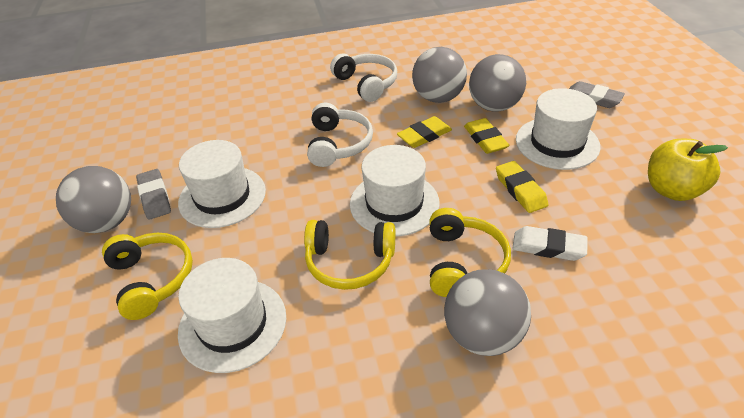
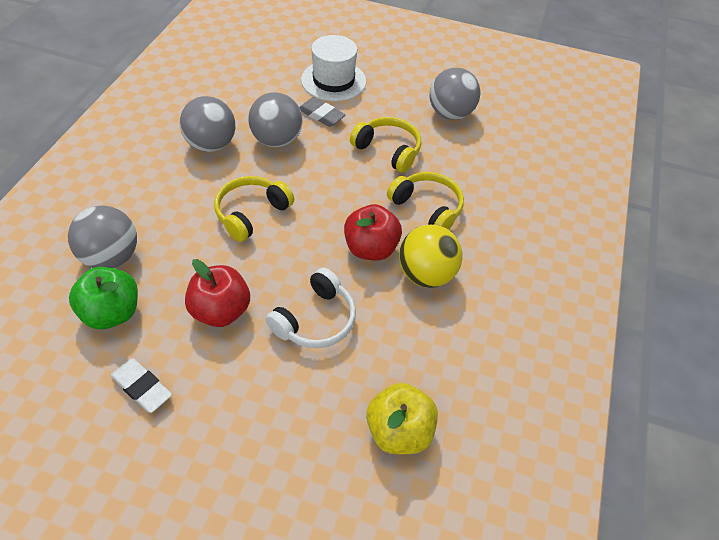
green apple: 0 -> 1
grey eraser: 2 -> 1
red apple: 0 -> 2
white hat: 4 -> 1
white headphones: 2 -> 1
yellow ball: 0 -> 1
yellow eraser: 3 -> 0

